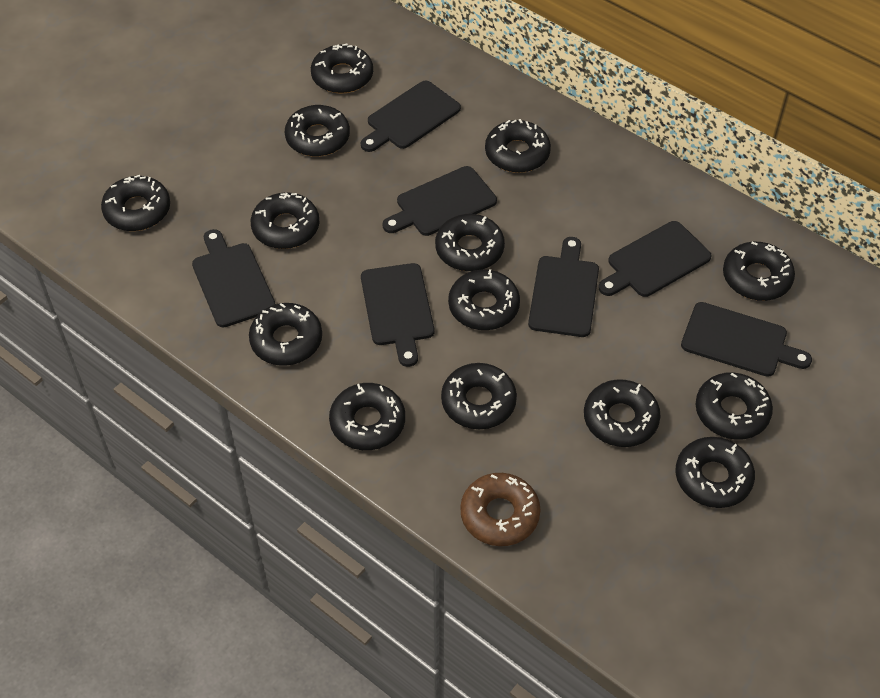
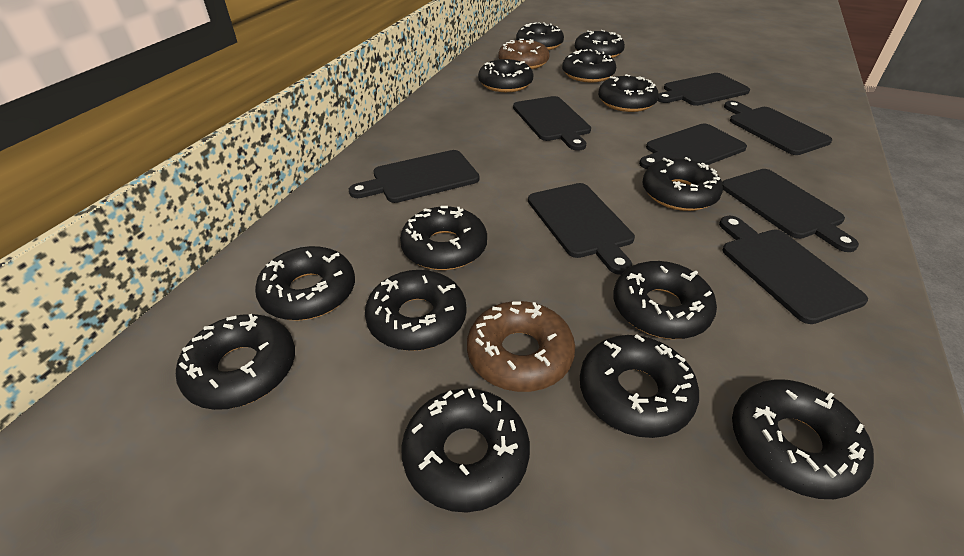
black cutting board: 7 -> 8
brown donut: 1 -> 2

